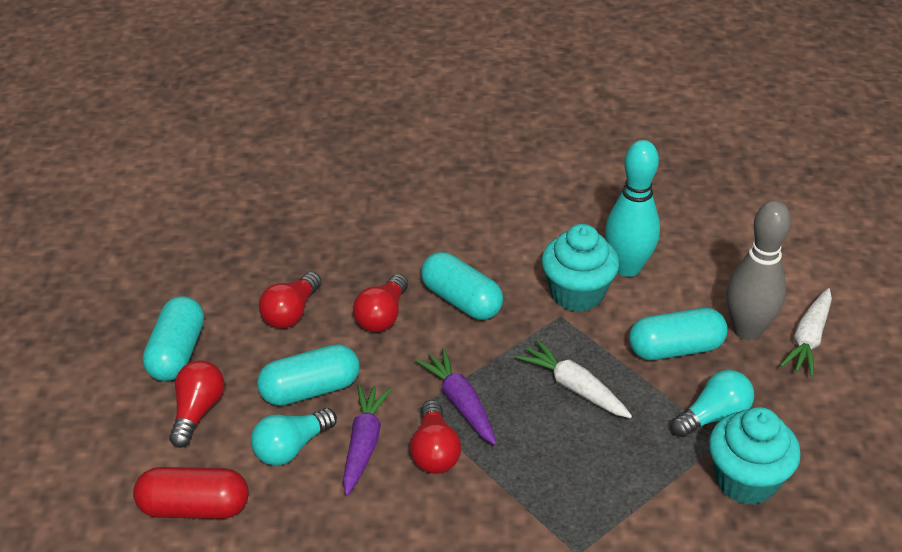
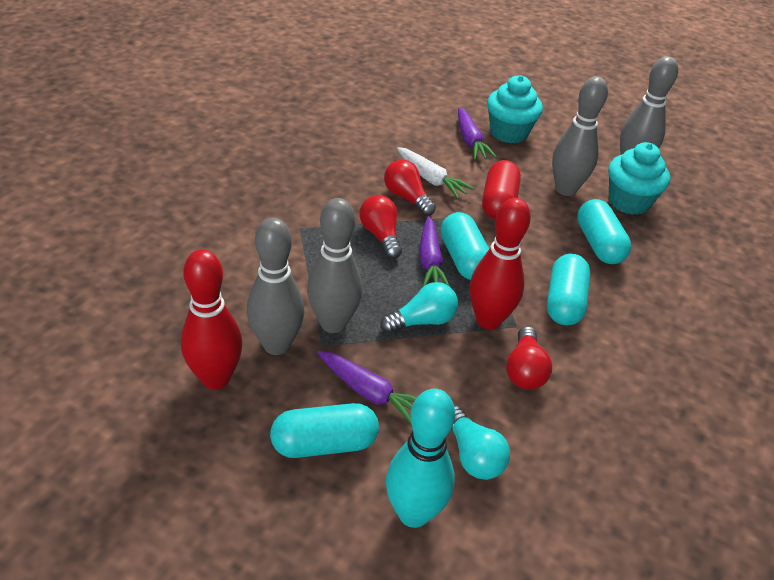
grey bowling pin: 1 -> 4
purple carrot: 2 -> 3
red bowling pin: 0 -> 2
red light bulb: 4 -> 3
white carrot: 2 -> 1

